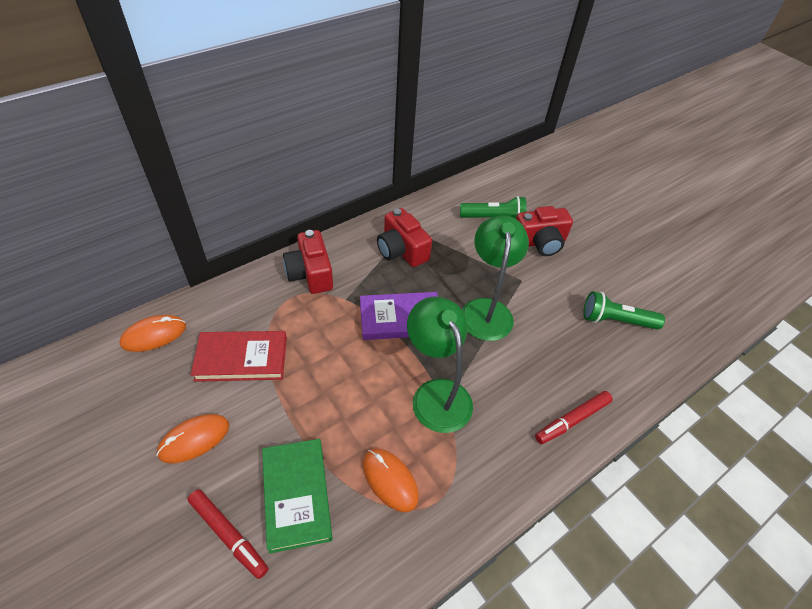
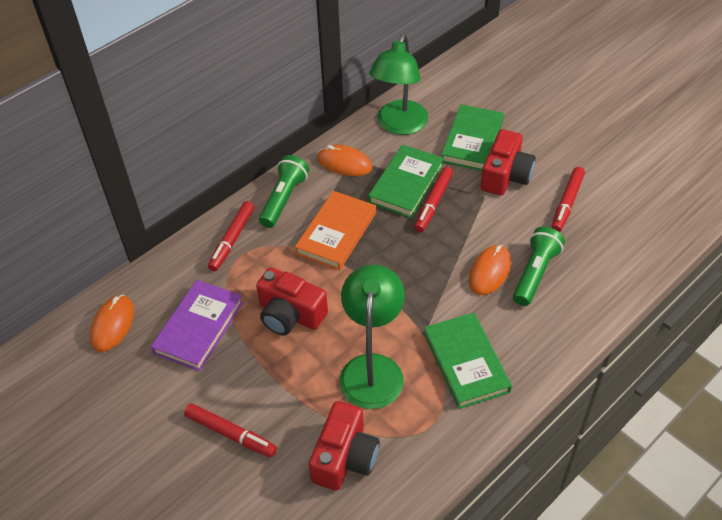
green book: 1 -> 3
orange book: 0 -> 1
red book: 1 -> 0
red marker: 2 -> 4

